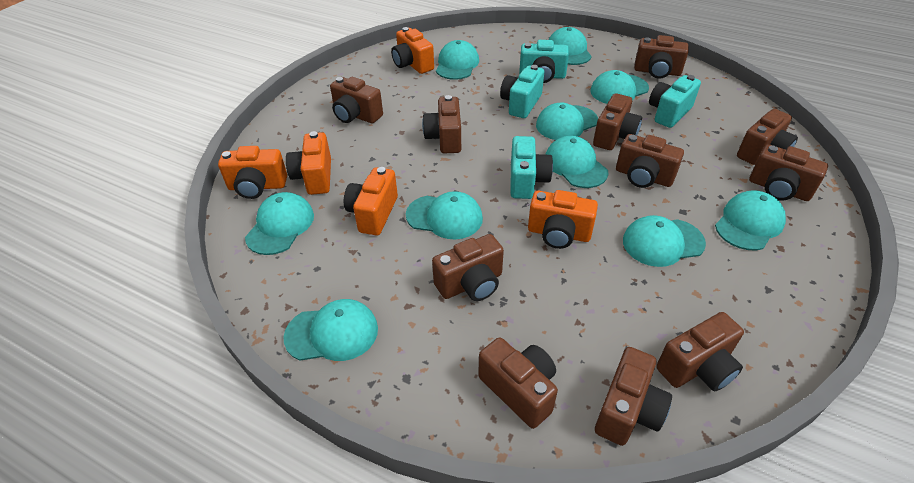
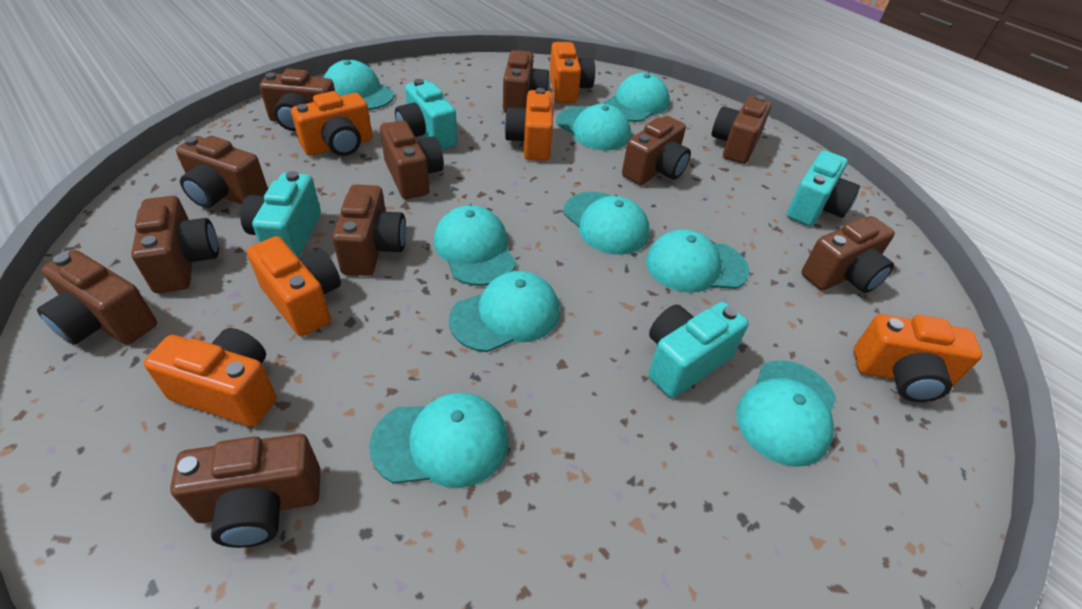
orange camera: 5 -> 6
turquoise cap: 10 -> 9

